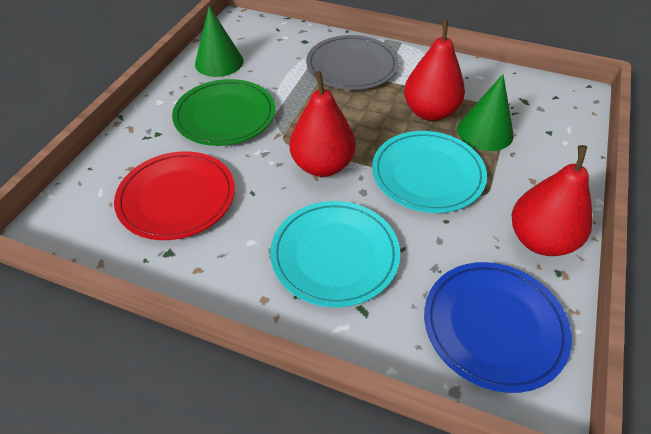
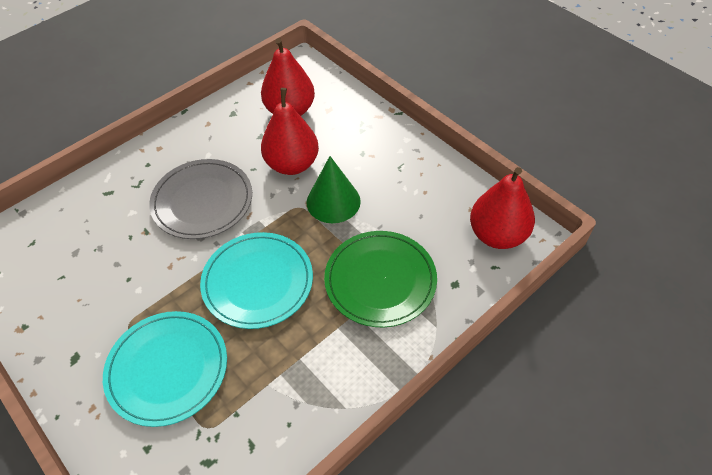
blue plate: 1 -> 0
green cone: 2 -> 1
red plate: 1 -> 0

